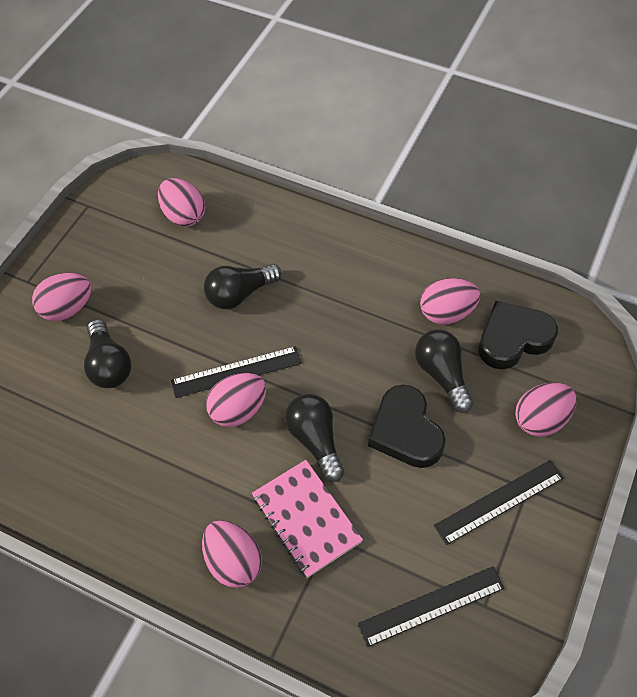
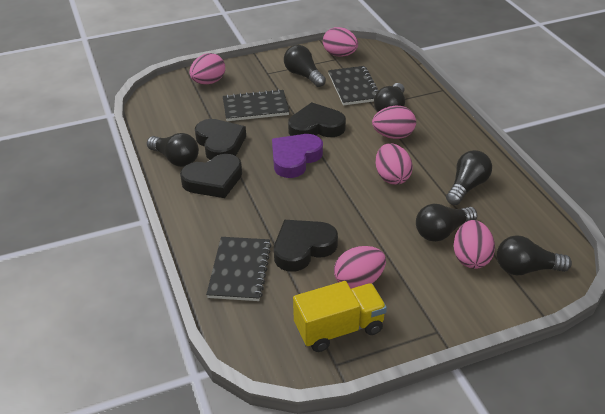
black heart: 2 -> 4
black light bulb: 4 -> 6
black notebook: 0 -> 3
black ruler: 3 -> 0
pink notebook: 1 -> 0
purple heart: 0 -> 1
yellow truck: 0 -> 1

